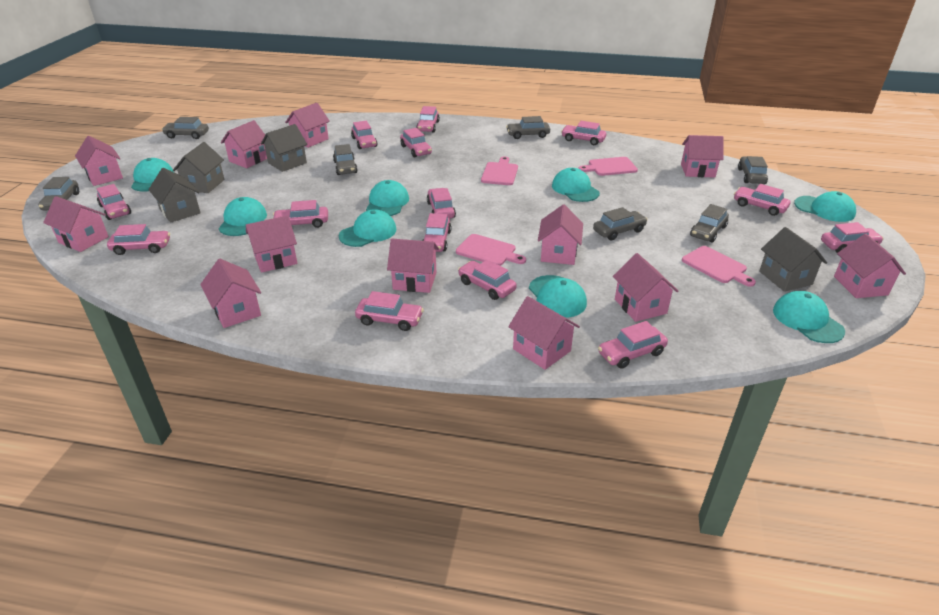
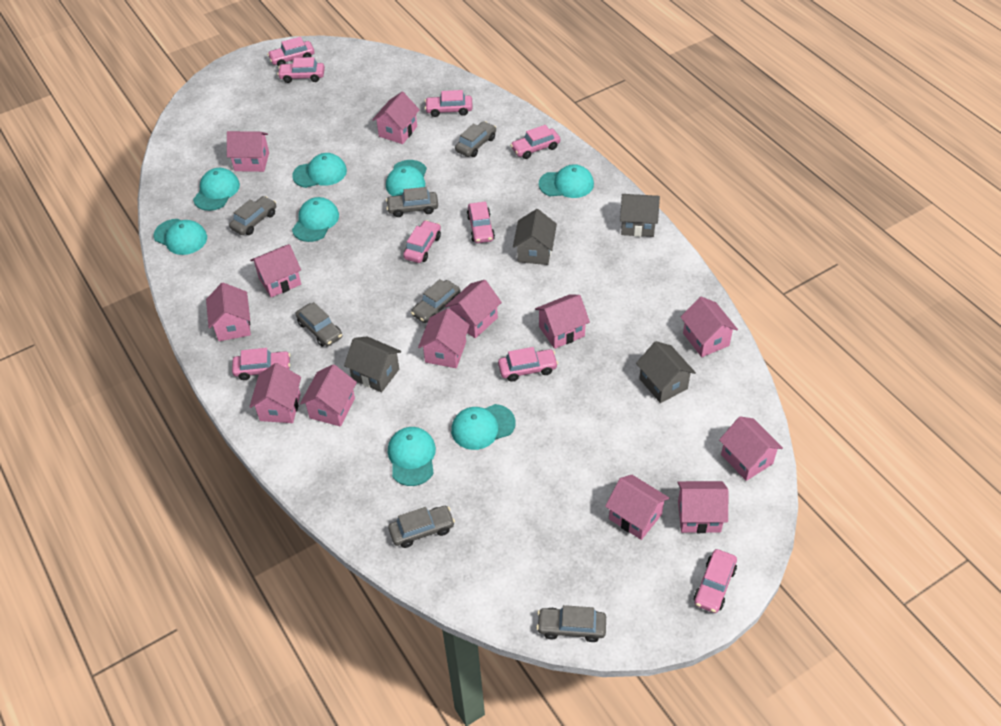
pink car: 14 -> 9
pink cutting board: 4 -> 0
pink house: 12 -> 13

